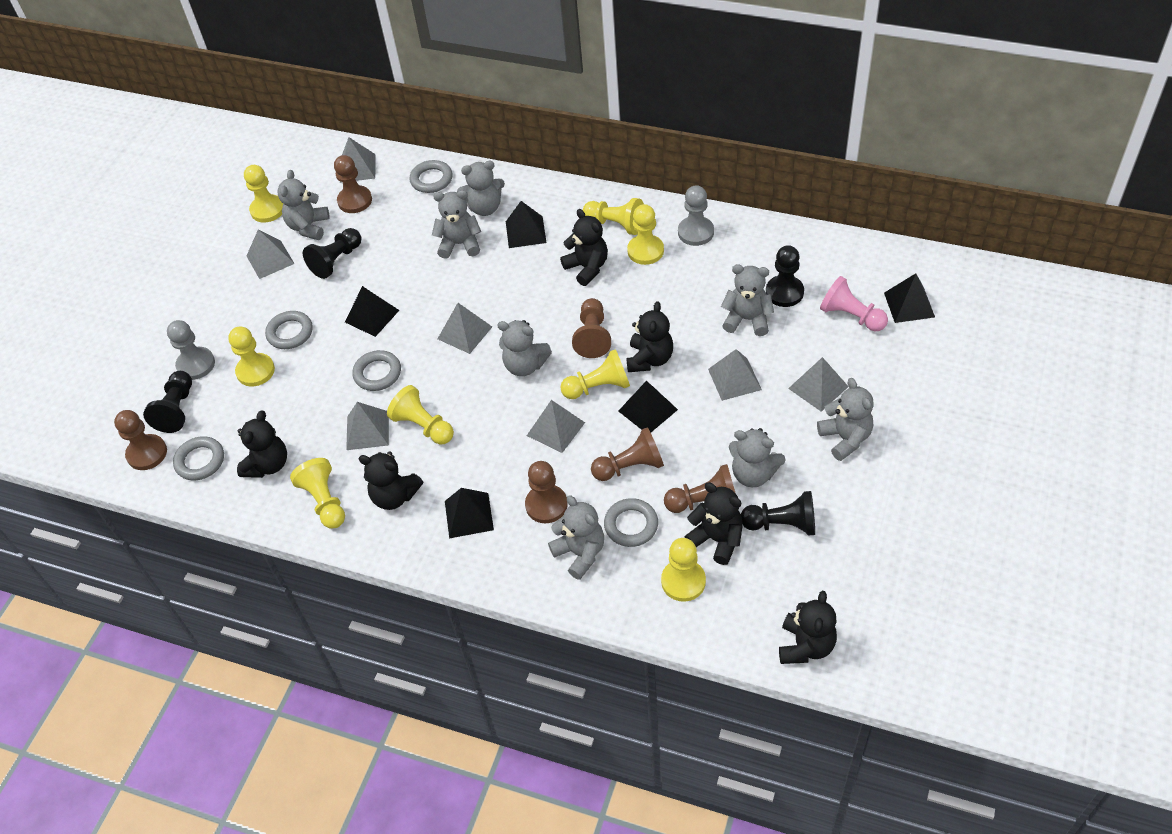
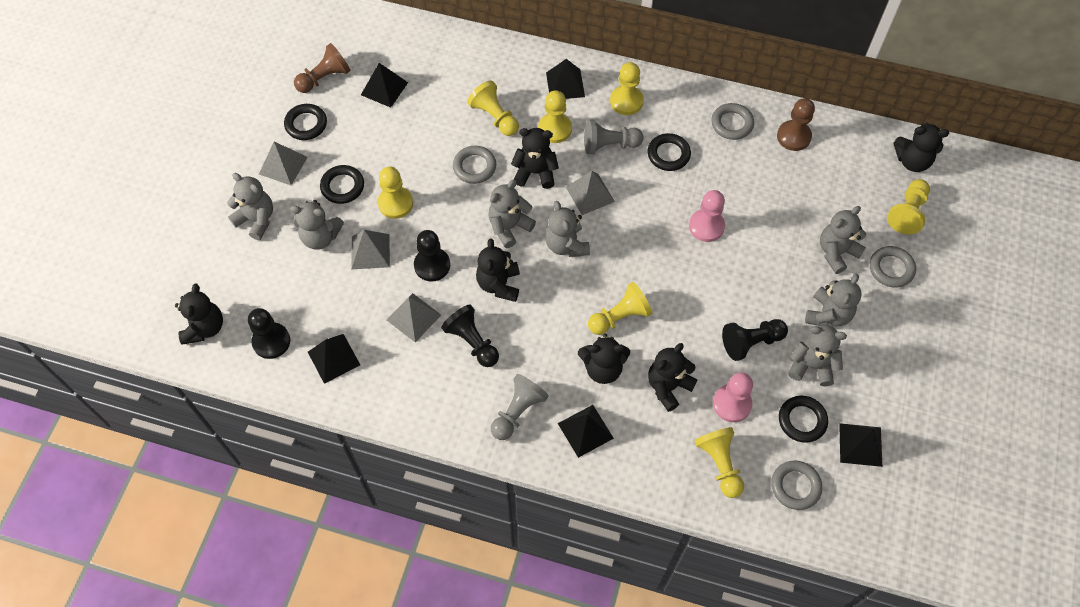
black ring: 0 -> 4
brown pawn: 6 -> 2
grey pyramid: 7 -> 4
grey ring: 5 -> 4
grey teddy bear: 8 -> 7
pink pawn: 1 -> 2
yellow pawn: 8 -> 7

